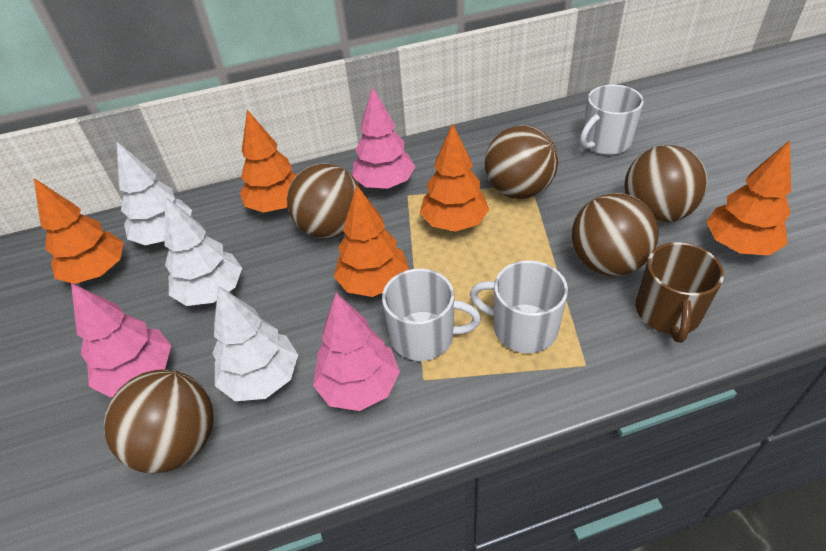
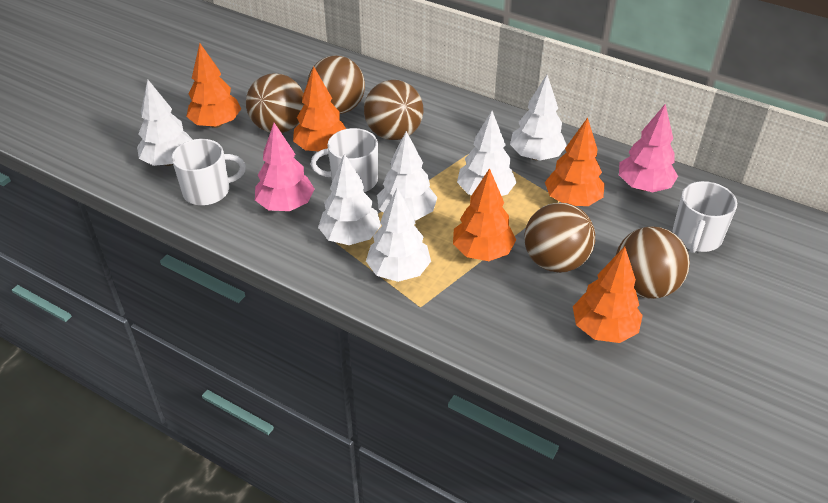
brown mug: 1 -> 0
pink tree: 3 -> 2
white tree: 3 -> 6

